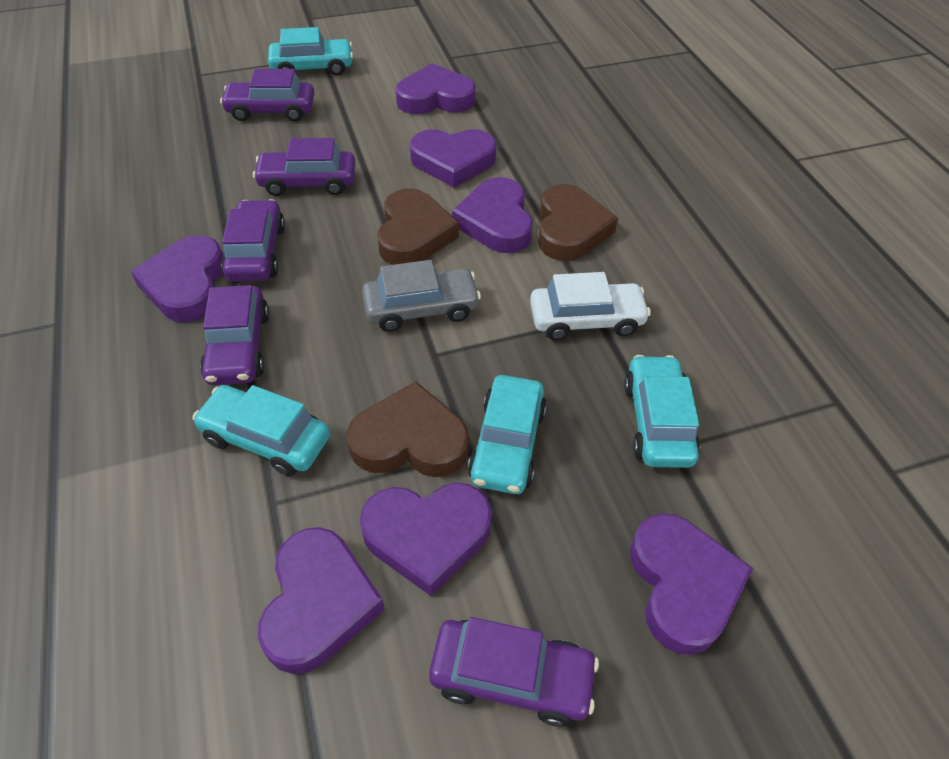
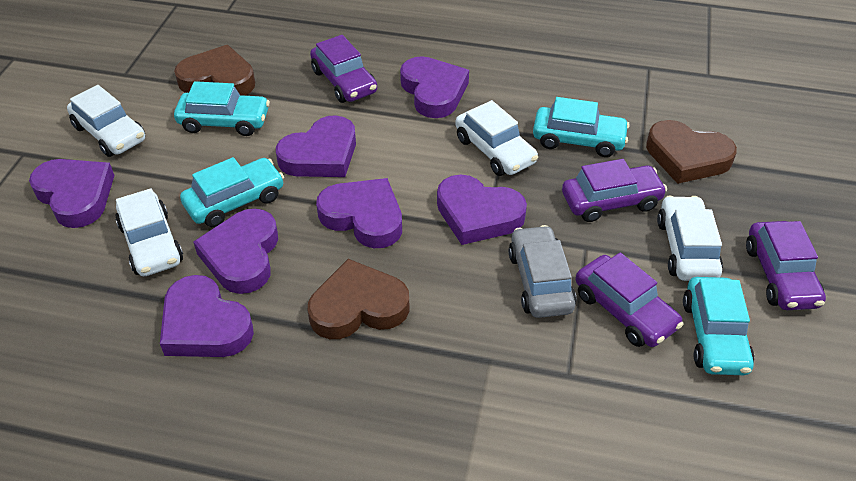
purple car: 5 -> 4
white car: 1 -> 4

